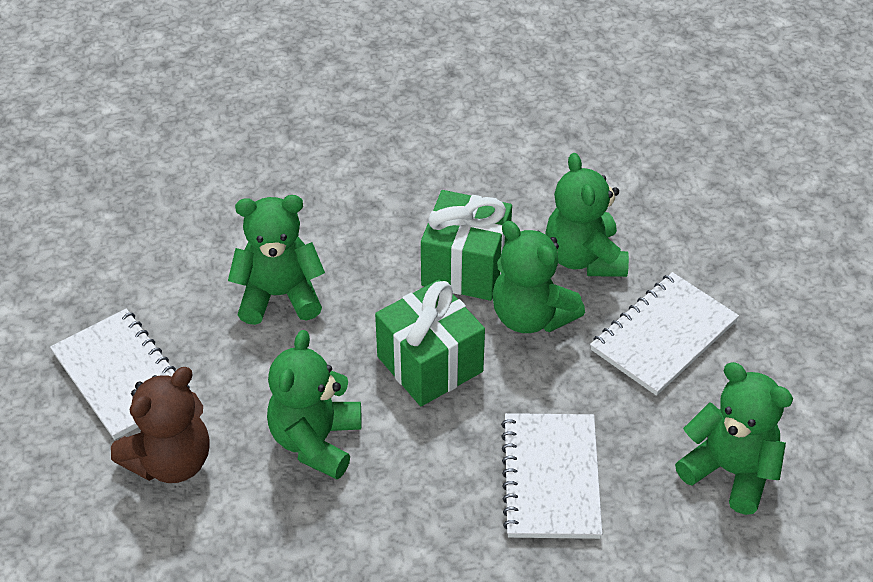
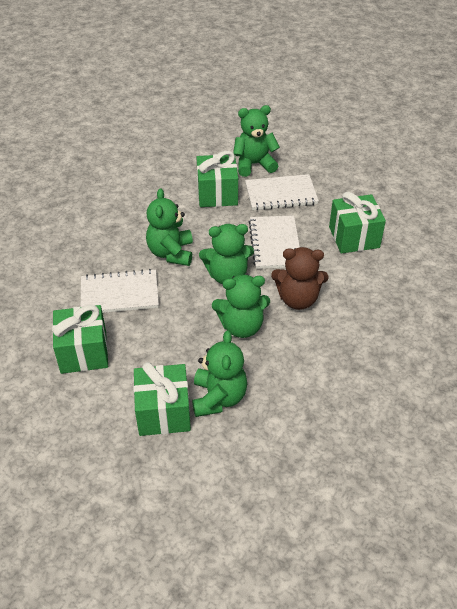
green gift: 2 -> 4

